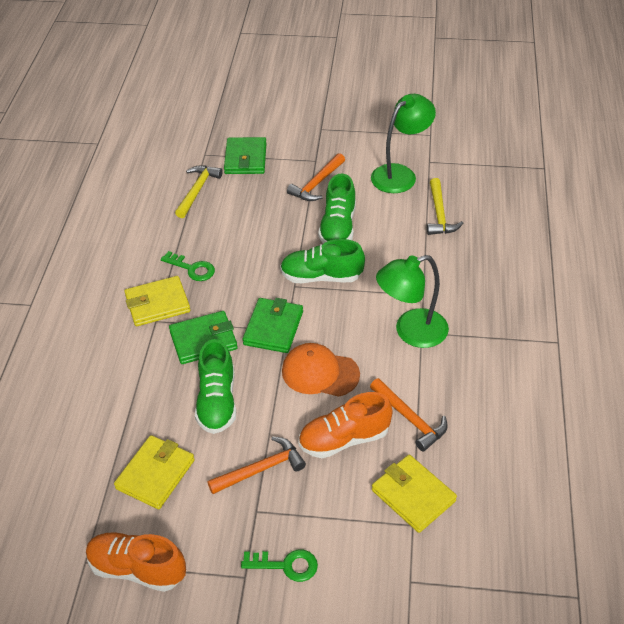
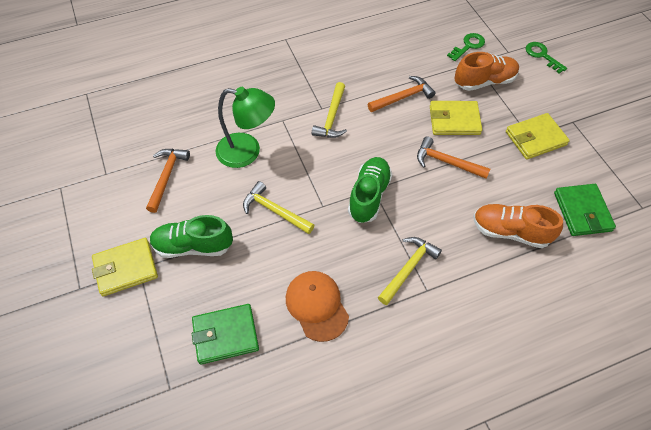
green lamp: 2 -> 1
green shoe: 3 -> 2
green wallet: 3 -> 2
yellow hammer: 2 -> 3

